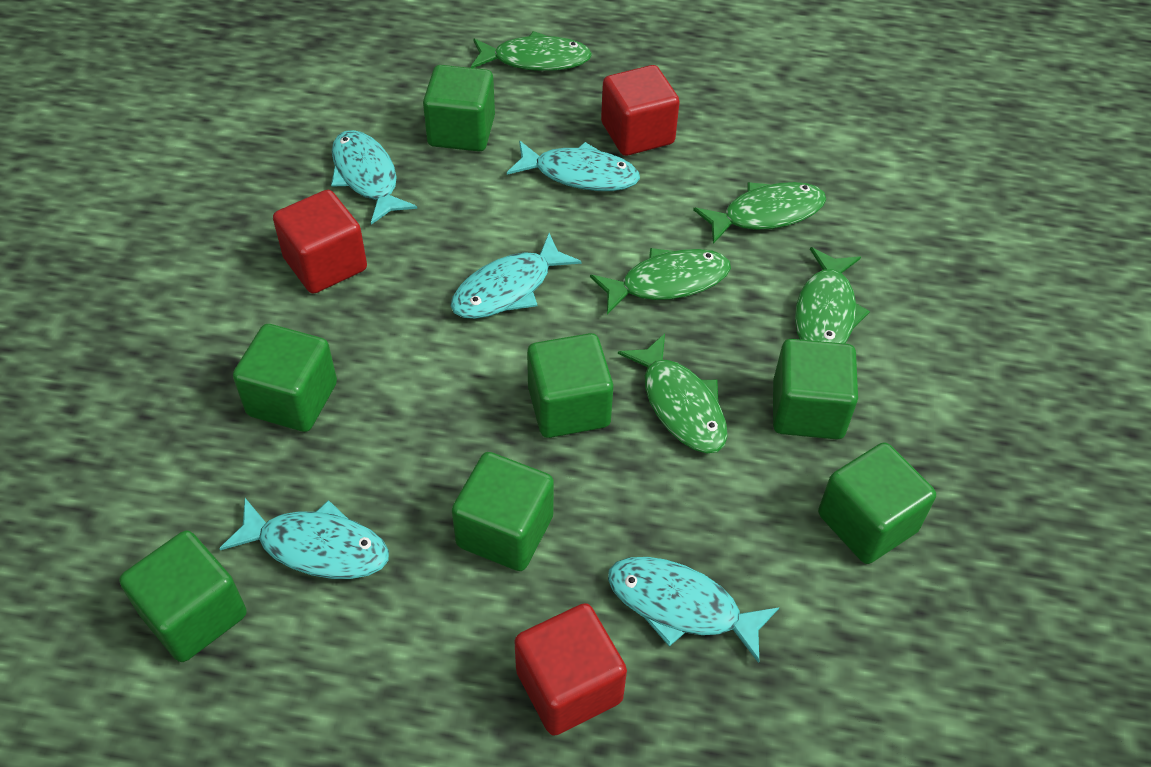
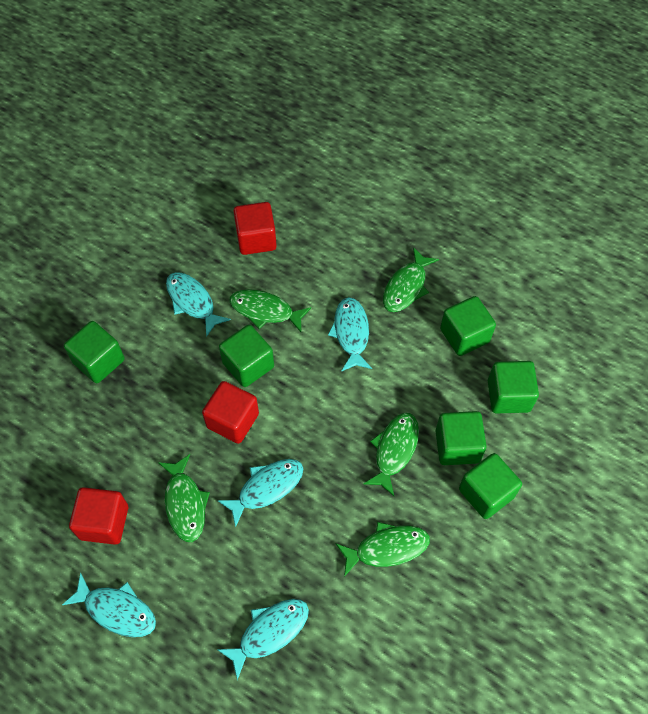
green cube: 7 -> 6

